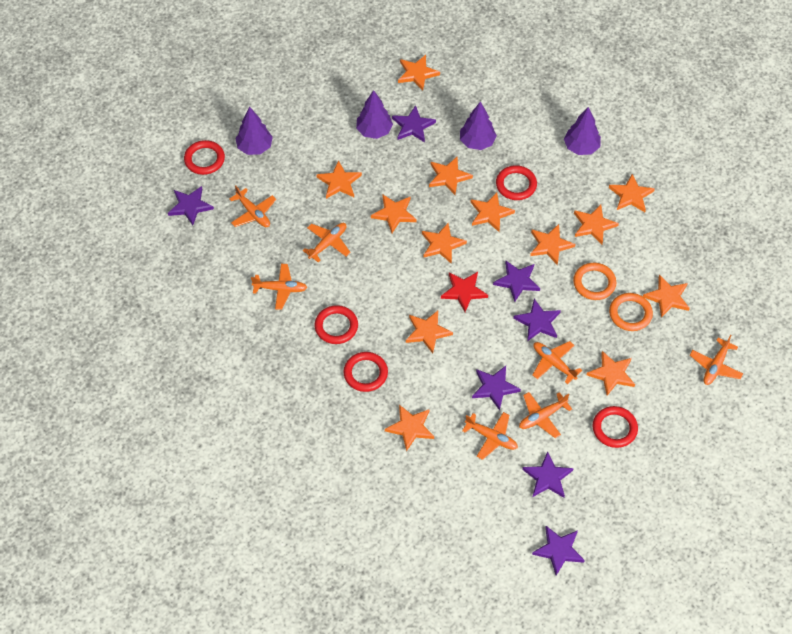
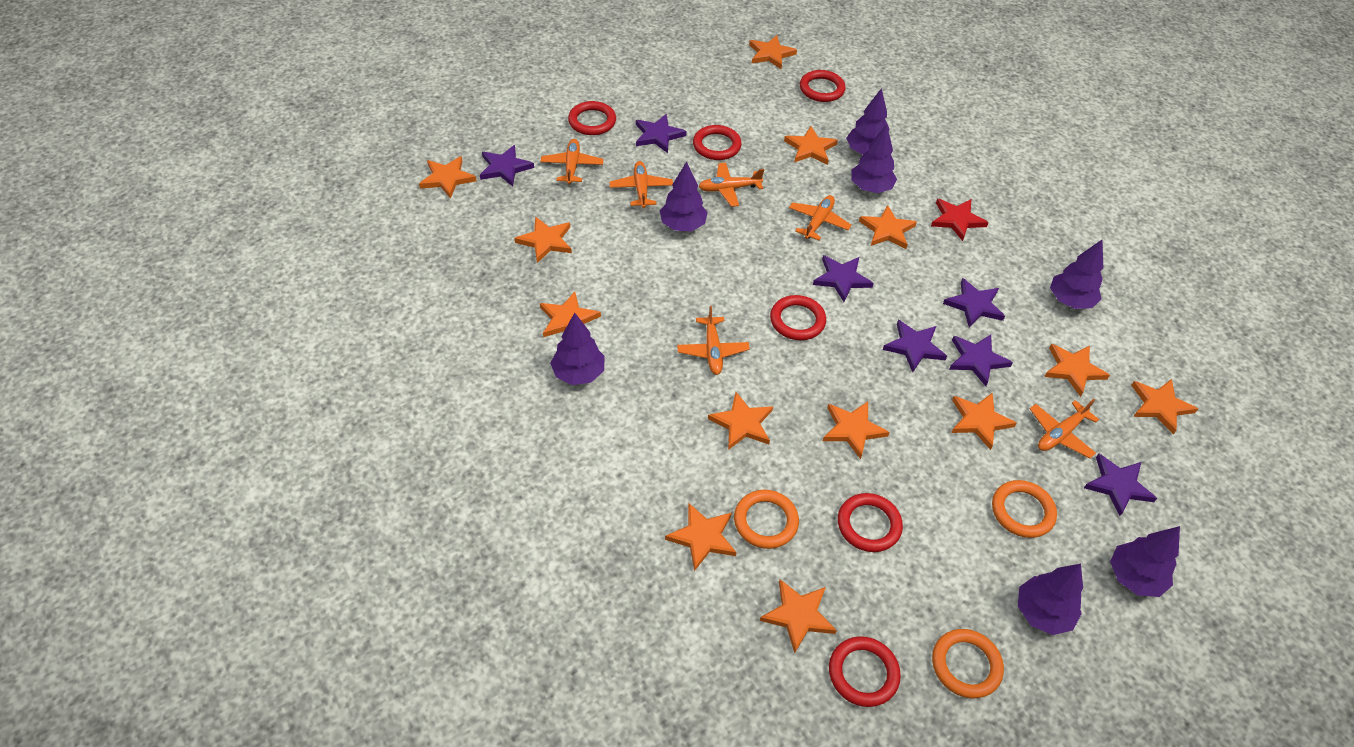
orange plane: 7 -> 6
orange ring: 2 -> 3
purple tree: 4 -> 7
red ring: 5 -> 6

